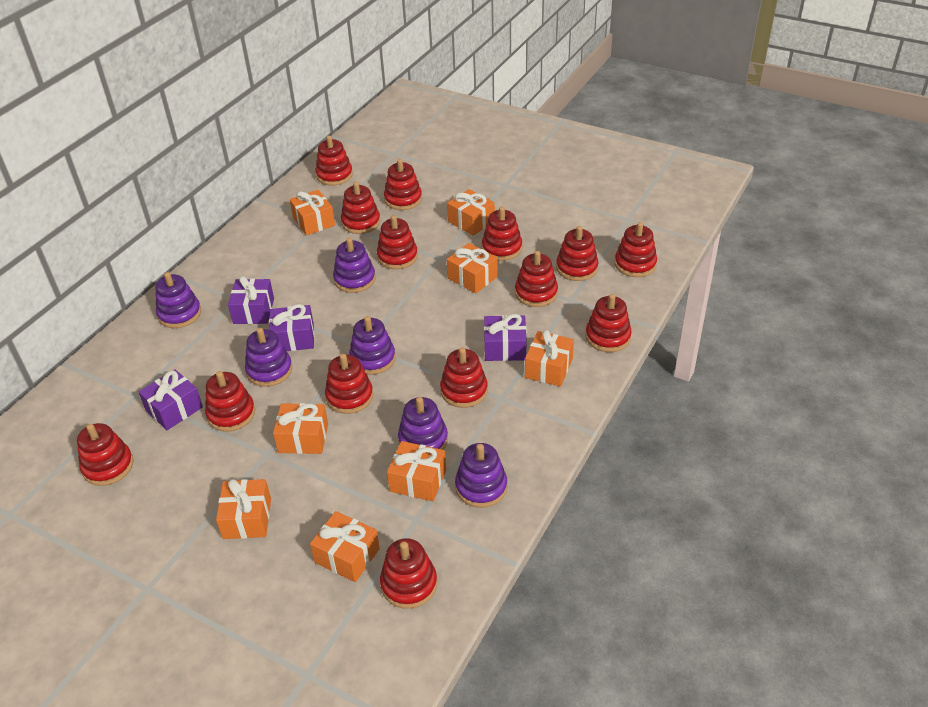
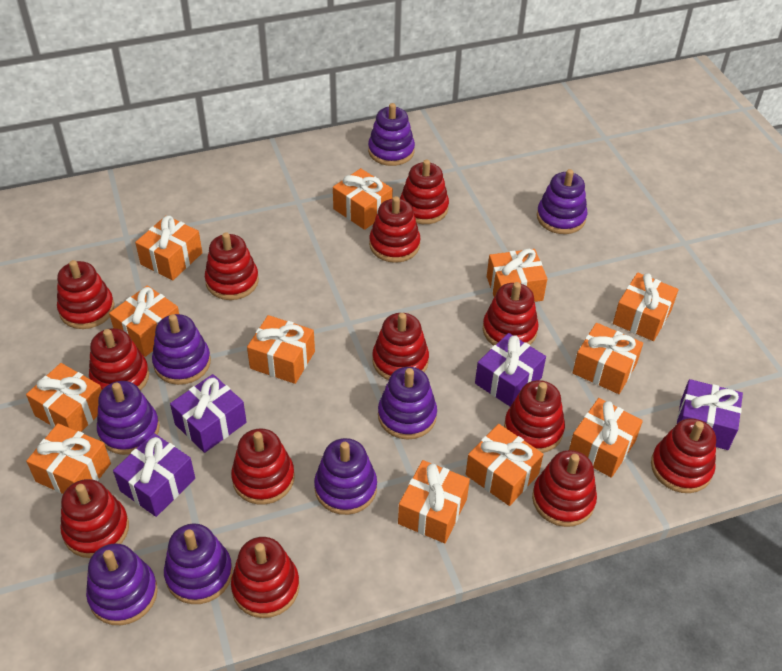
orange gift: 8 -> 12
purple stacking toy: 6 -> 8
red stacking toy: 14 -> 13

